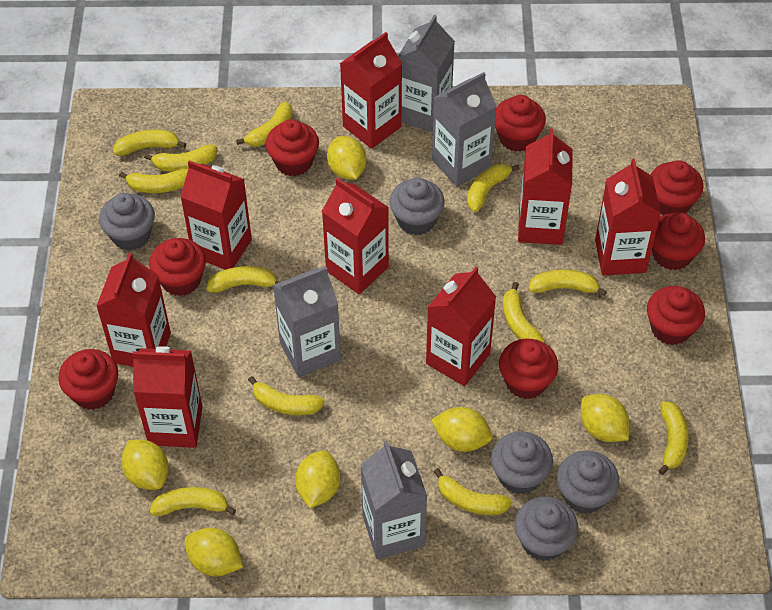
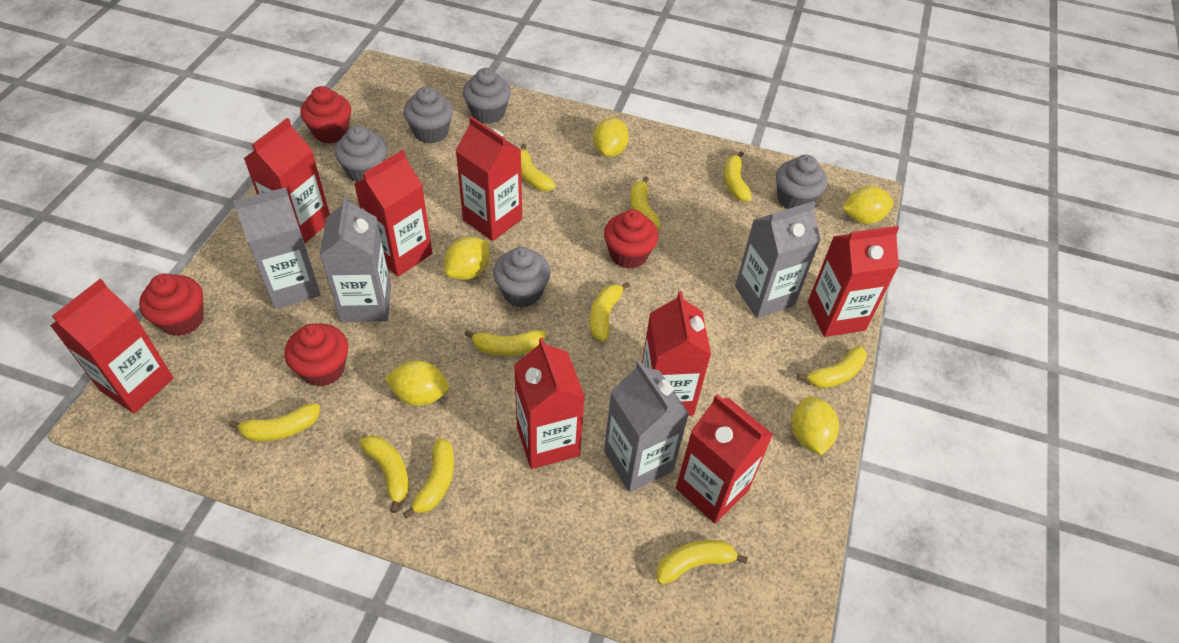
red cupcake: 8 -> 4
yellow banana: 12 -> 10
yellow lemon: 6 -> 5

